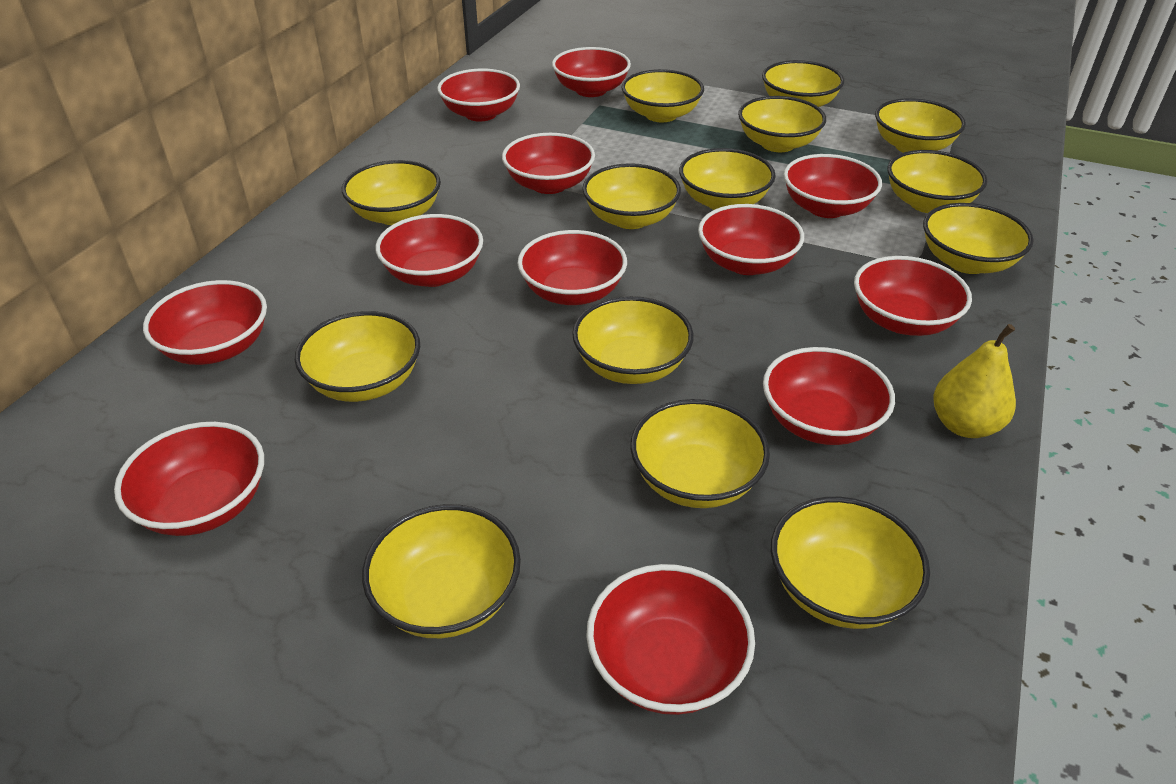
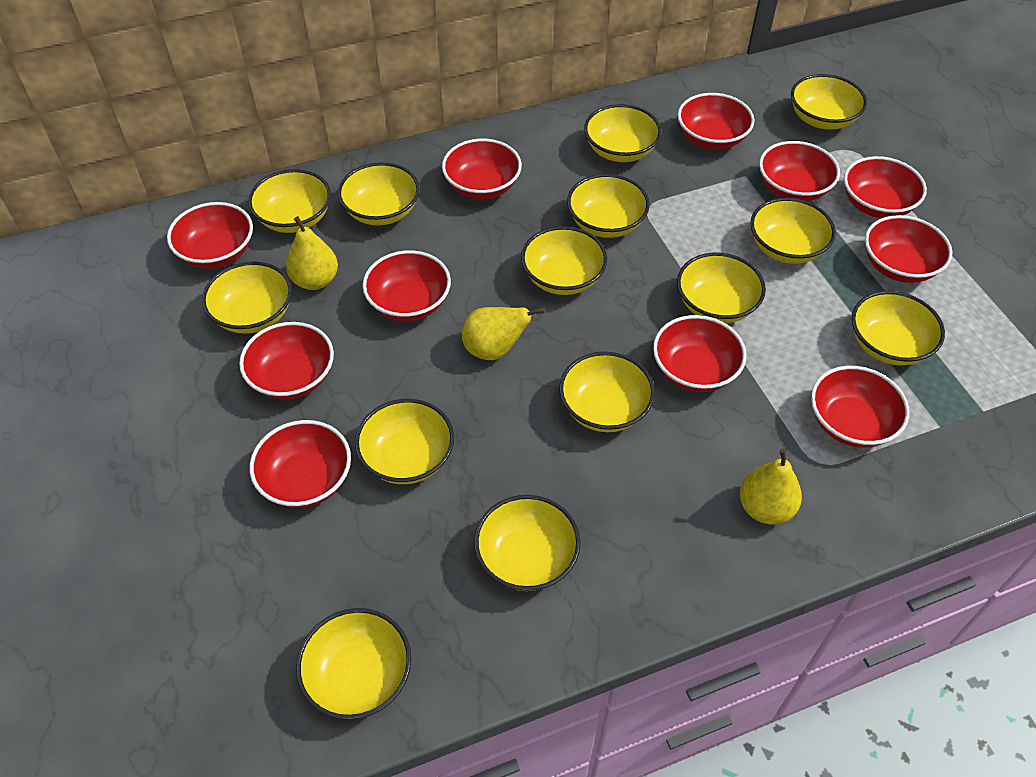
red bowl: 12 -> 11
yellow pear: 1 -> 3

